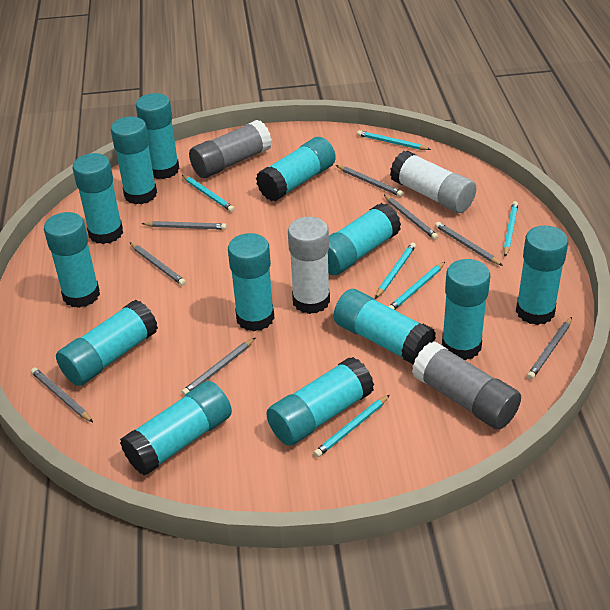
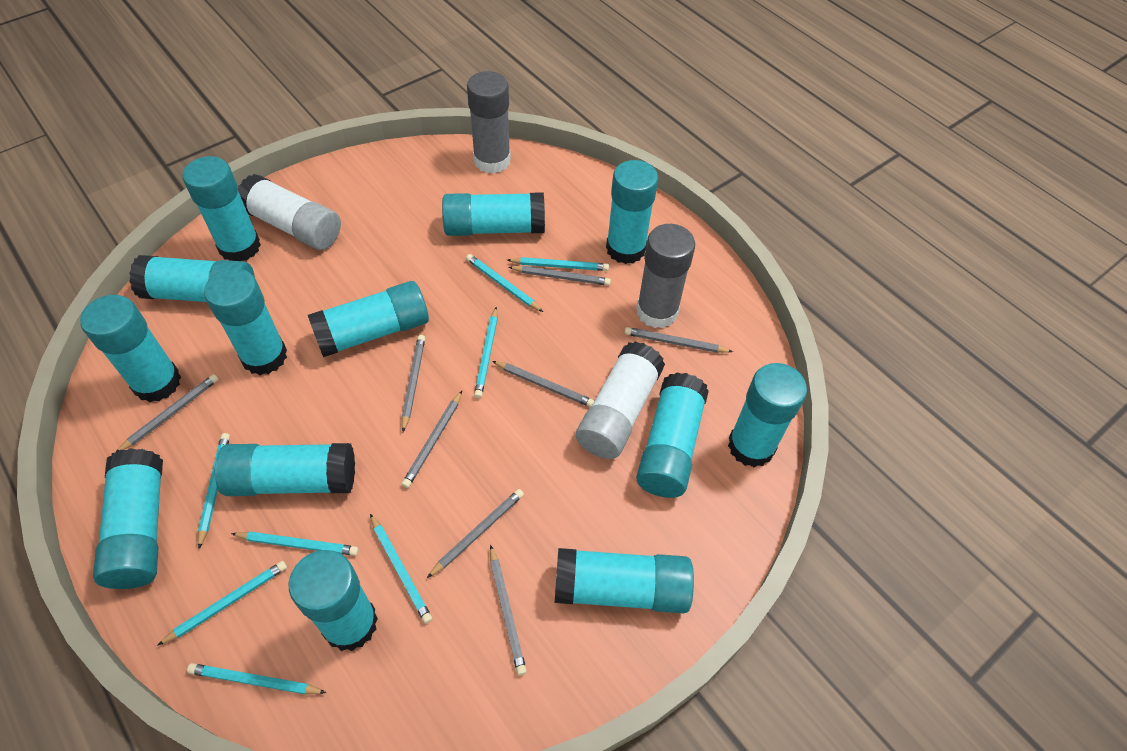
turquoise pencil: 6 -> 8

